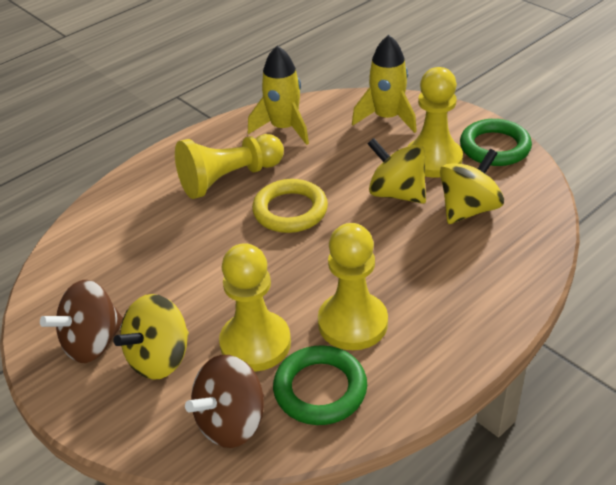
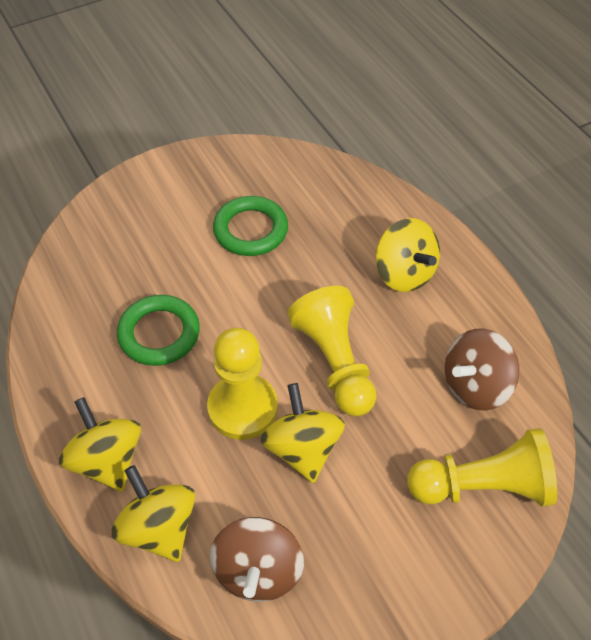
yellow pawn: 4 -> 3
yellow ring: 1 -> 0
yellow rocket: 2 -> 0
yellow spinning top: 3 -> 4

